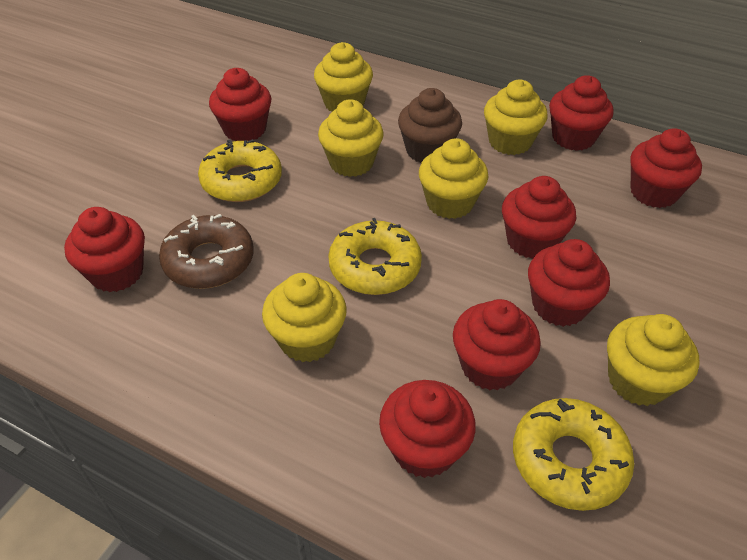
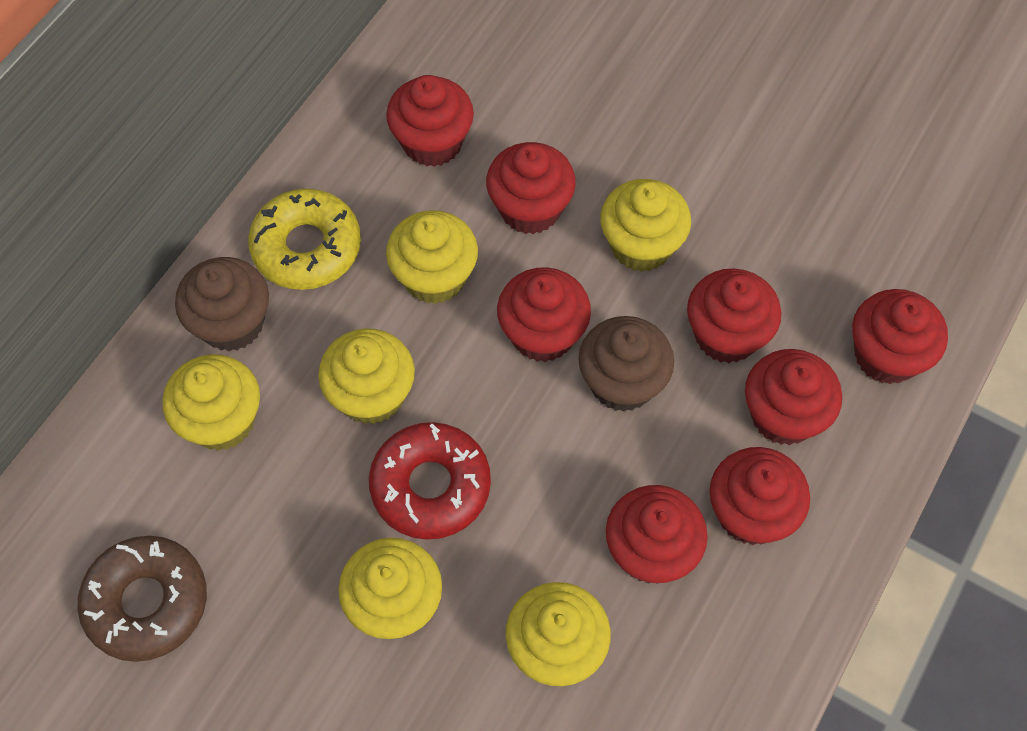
brown cupcake: 1 -> 2
red donut: 0 -> 1
yellow donut: 3 -> 1

